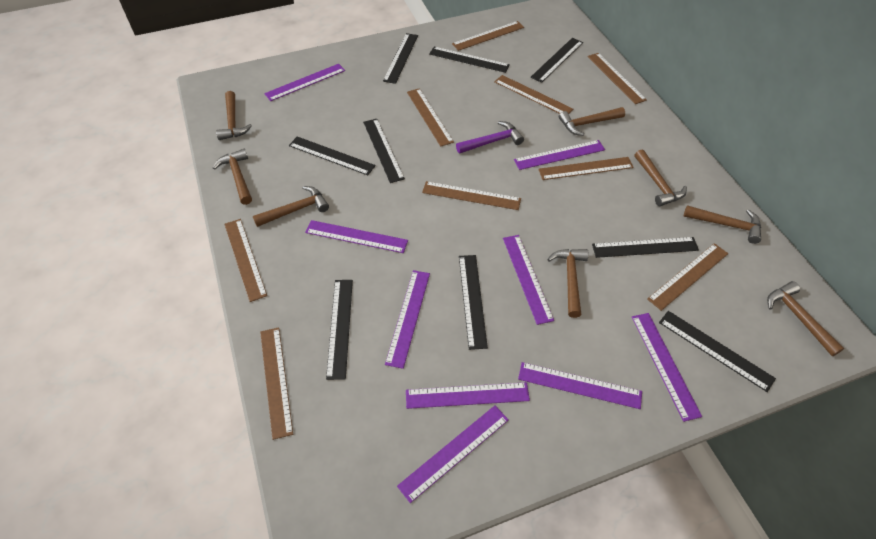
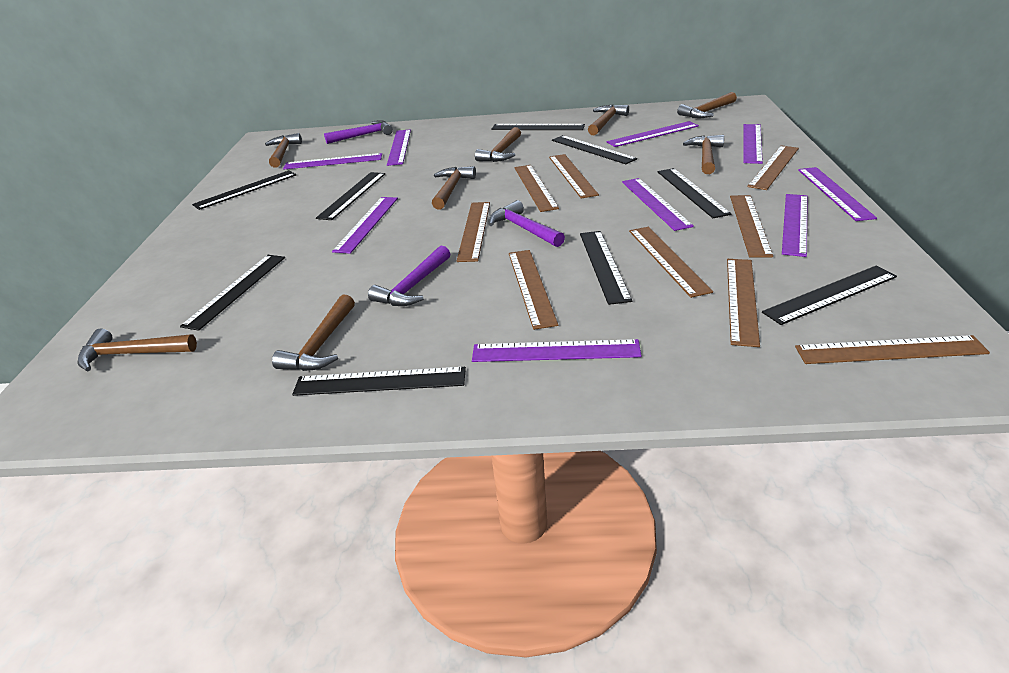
purple hammer: 1 -> 3

